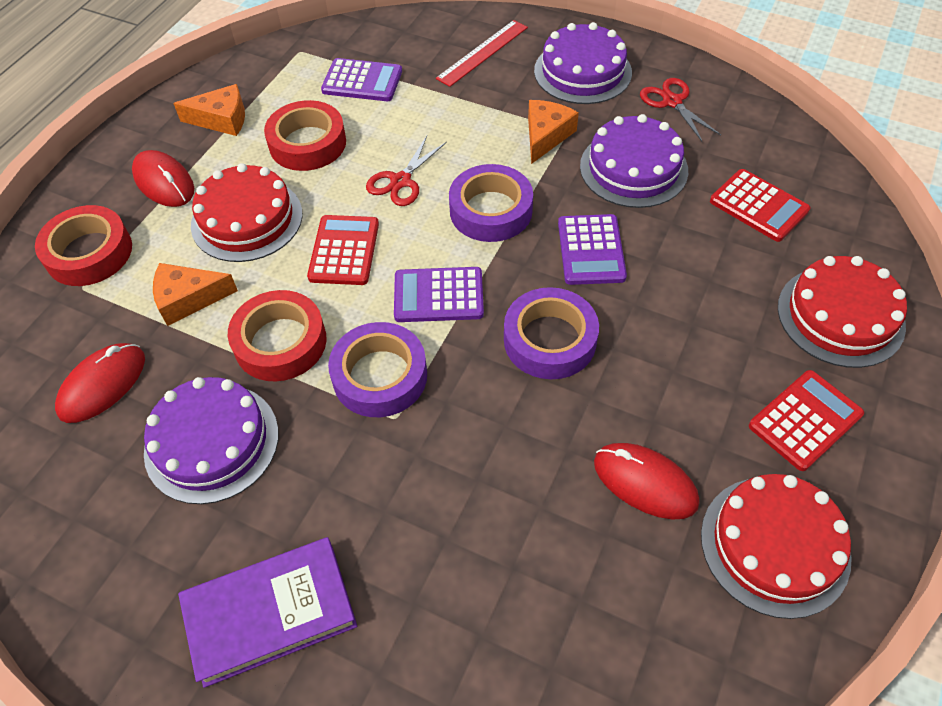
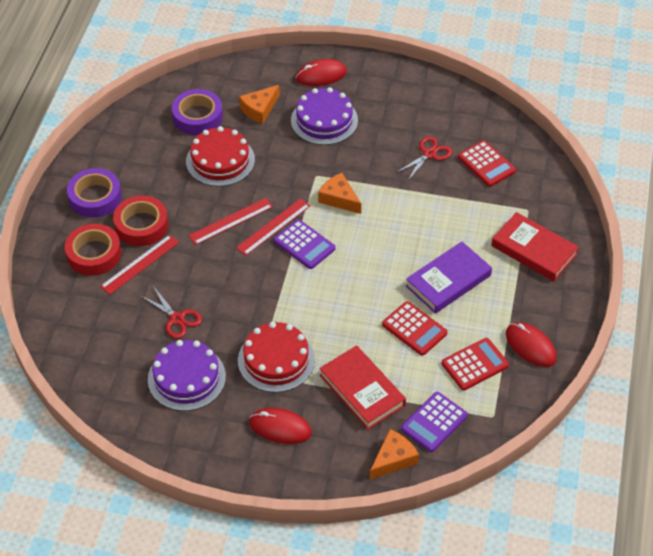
purple cake: 3 -> 2
purple calculator: 3 -> 2
purple tape: 3 -> 2
red book: 0 -> 2
red cake: 3 -> 2
red ruler: 1 -> 3
red tape: 3 -> 2

